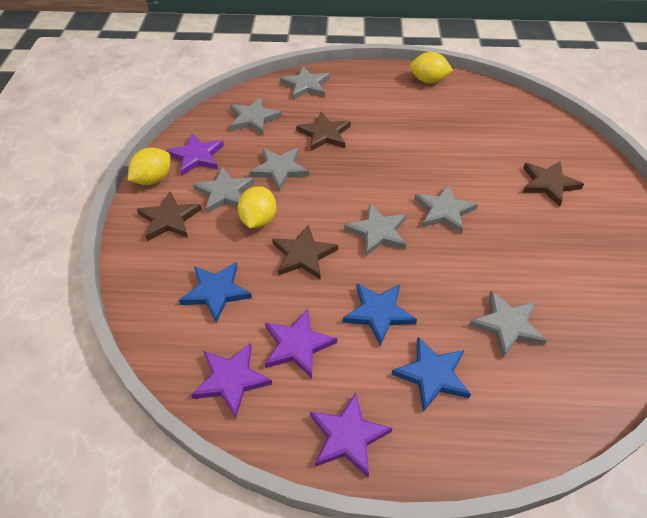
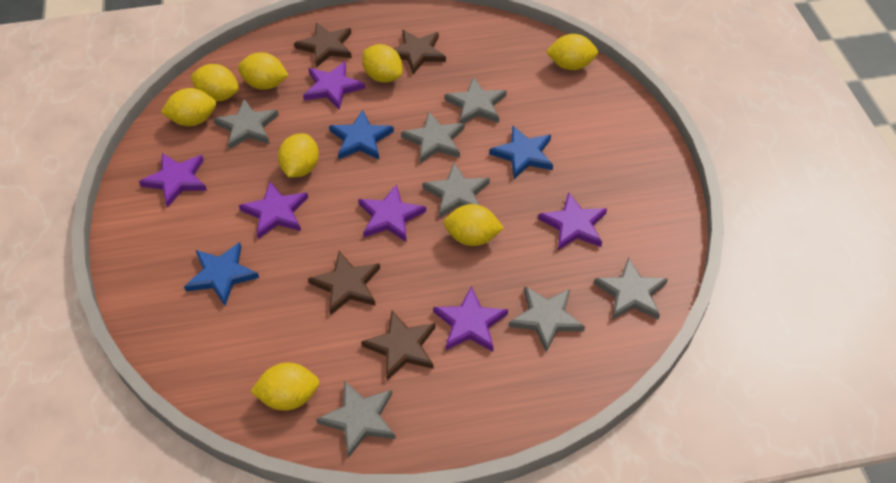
purple star: 4 -> 6
yellow lemon: 3 -> 8

